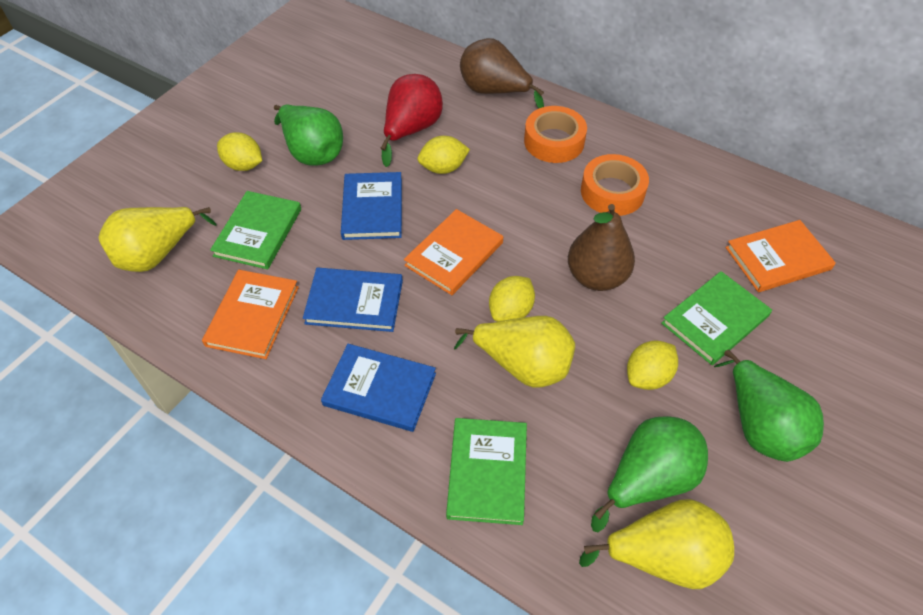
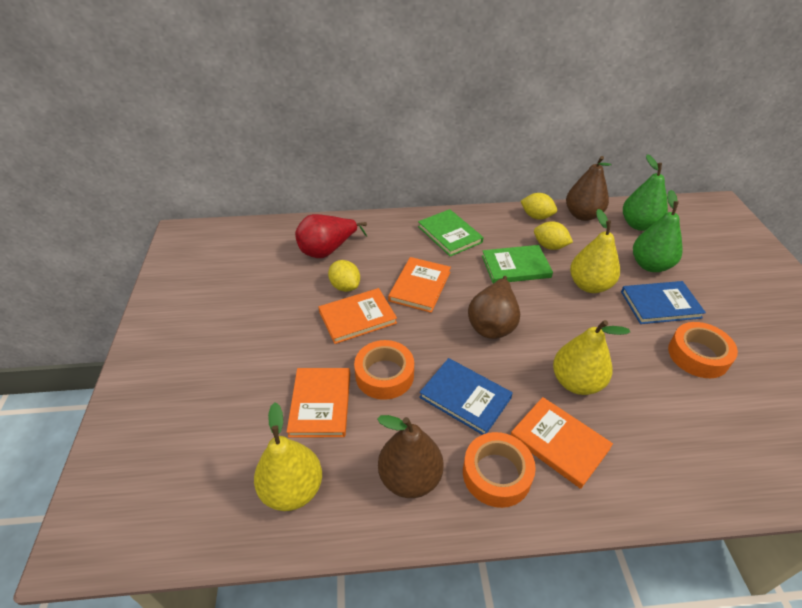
blue book: 3 -> 2
brown pear: 2 -> 3
green book: 3 -> 2
green pear: 3 -> 2
orange book: 3 -> 4
orange tape: 2 -> 3
yellow lemon: 4 -> 3

